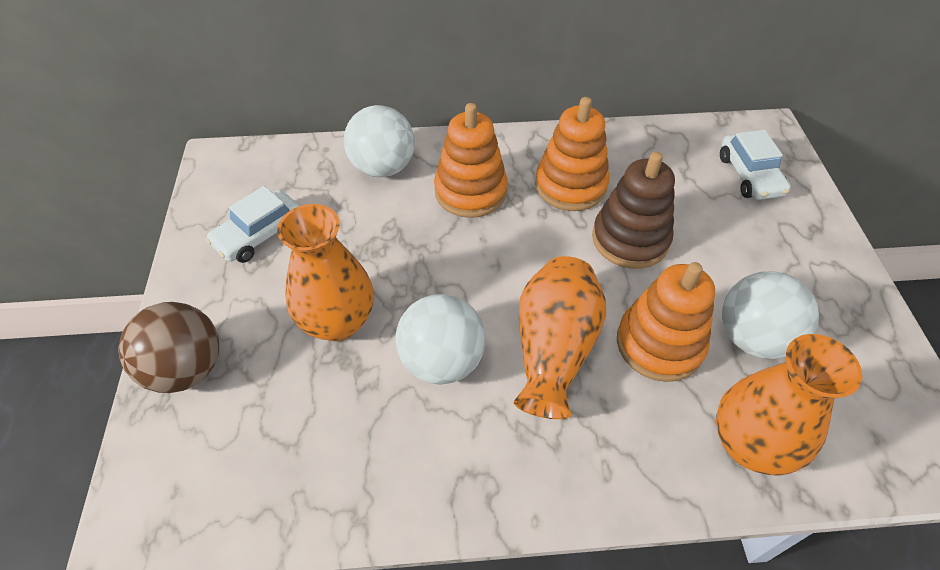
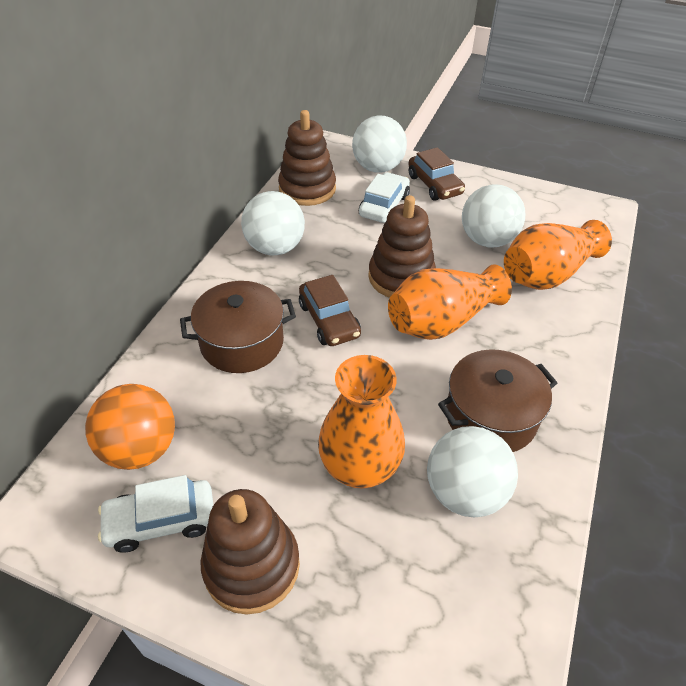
brown ball: 1 -> 0
brown car: 0 -> 2
brown pot: 0 -> 2
brown stacking toy: 1 -> 3
orange ball: 0 -> 1
orange stacking toy: 3 -> 0
white ball: 3 -> 4

